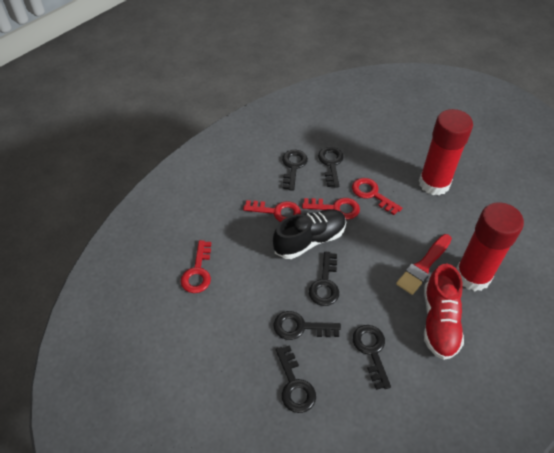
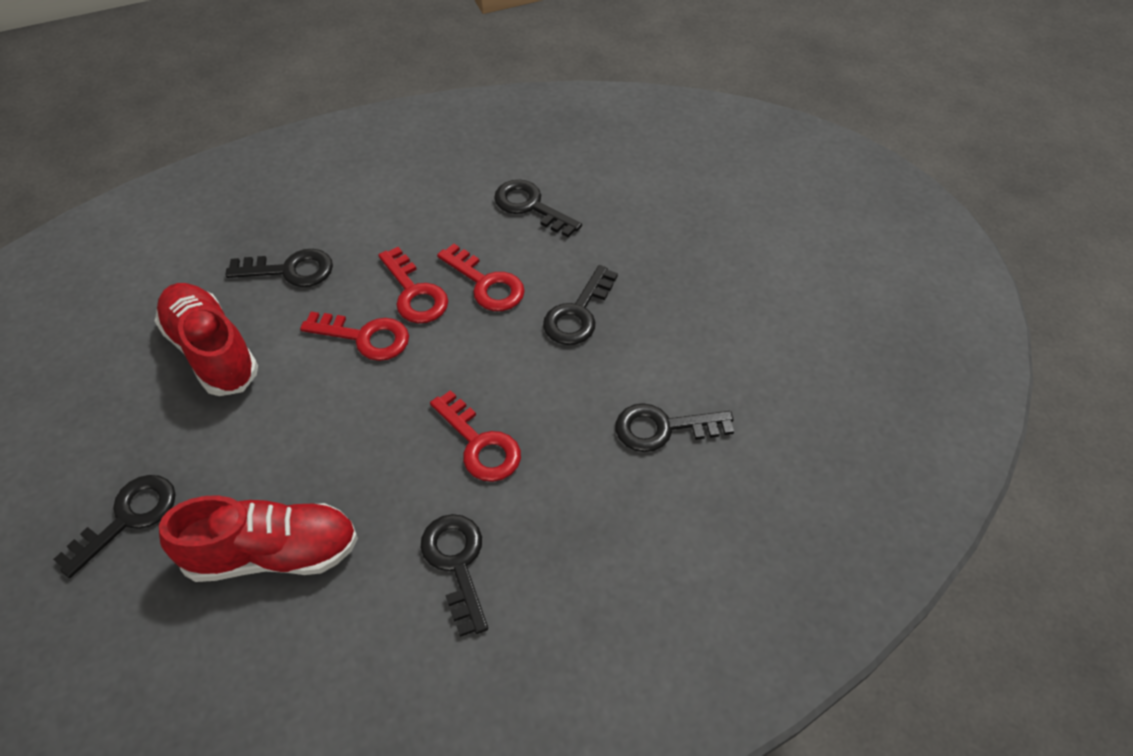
black shoe: 1 -> 0
red brush: 1 -> 0
red glue stick: 2 -> 0
red shoe: 1 -> 2

